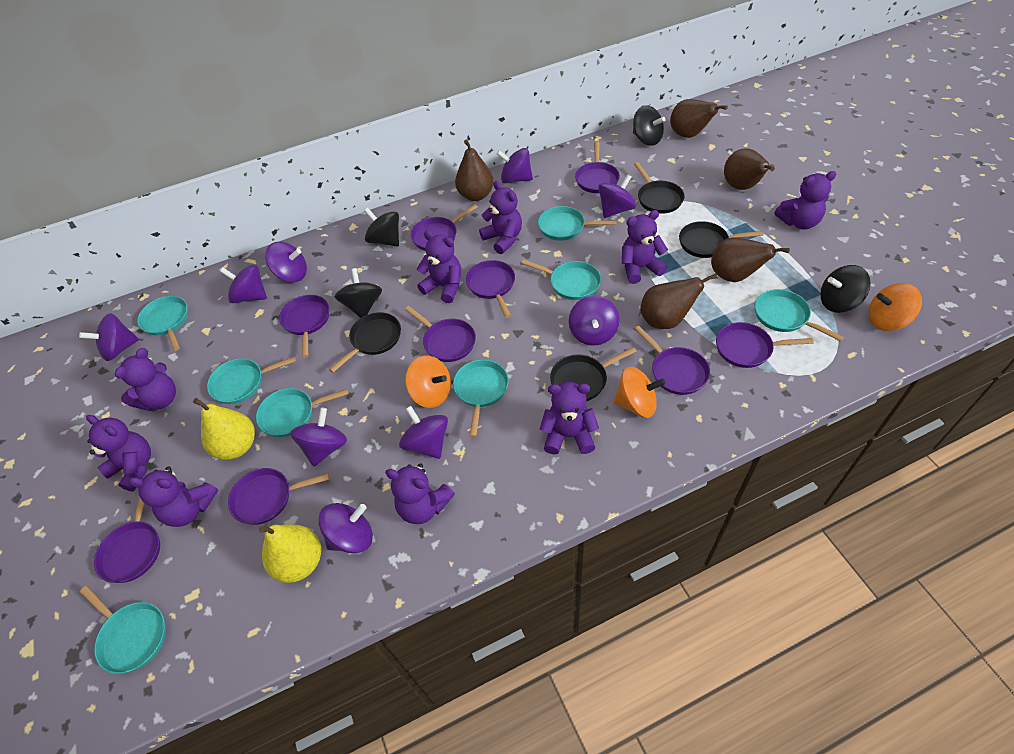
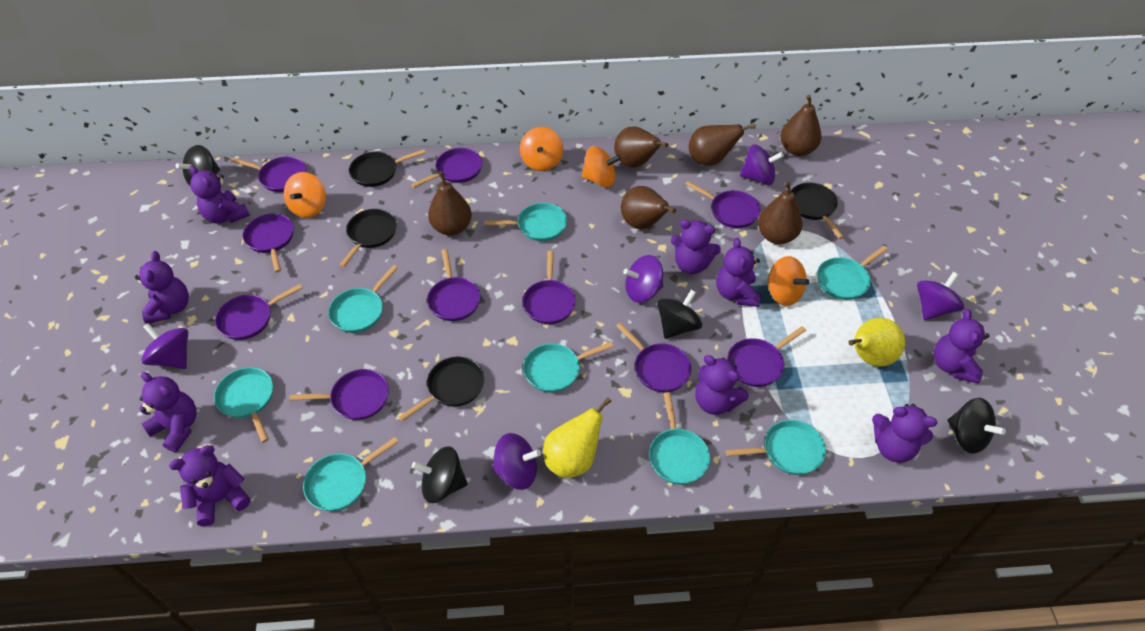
brown pear: 5 -> 6
orange spinning top: 3 -> 4
purple pan: 9 -> 10
purple spinning top: 9 -> 5

